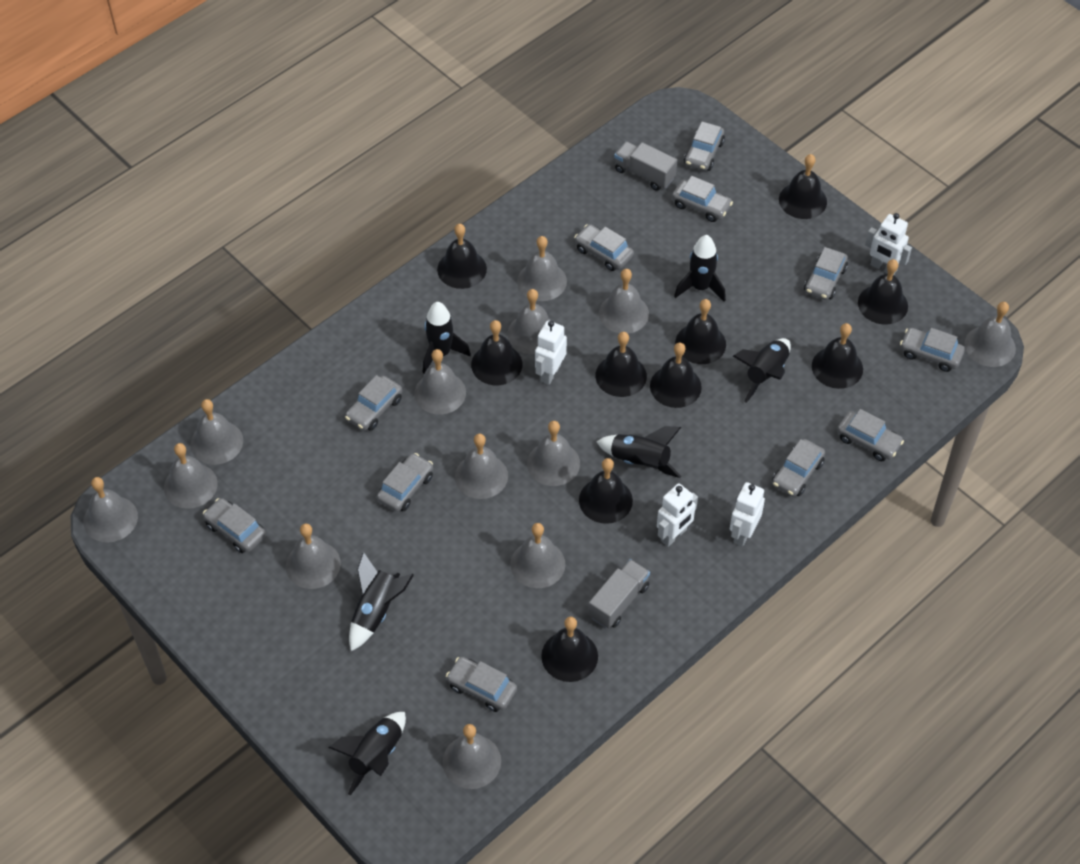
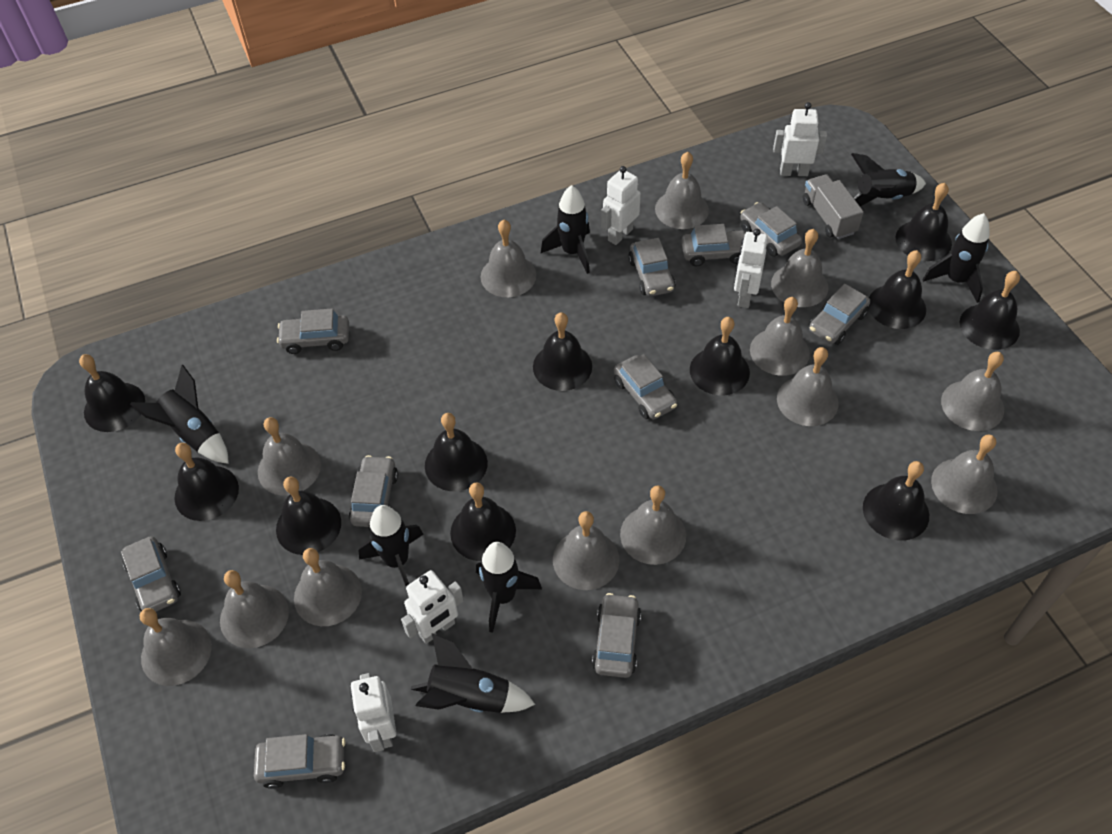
black bell: 10 -> 11
black rocket: 6 -> 7
grey car: 11 -> 10
grey truck: 2 -> 1
white robot: 4 -> 5

